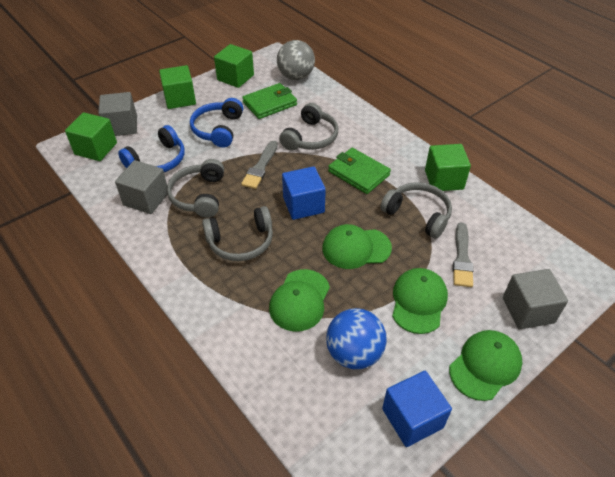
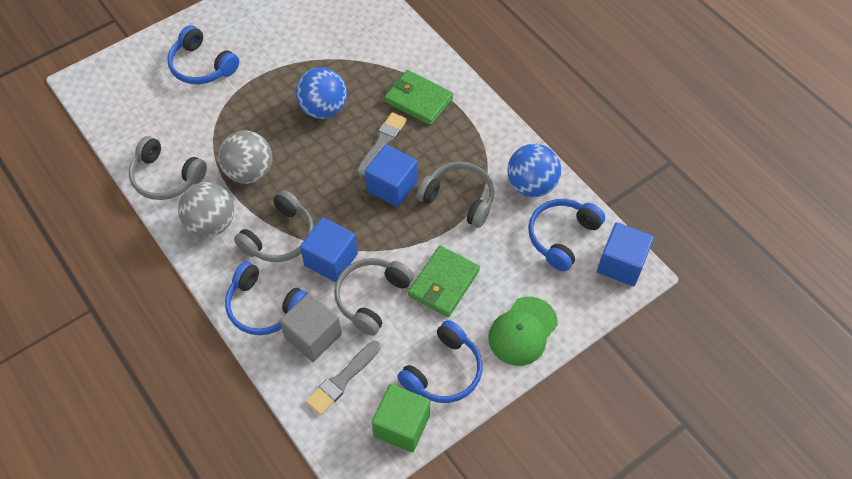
blue ball: 1 -> 2
blue cube: 2 -> 3
blue headphones: 2 -> 4
green cap: 4 -> 1
green cube: 4 -> 1
grey ball: 1 -> 2
grey cube: 3 -> 1

